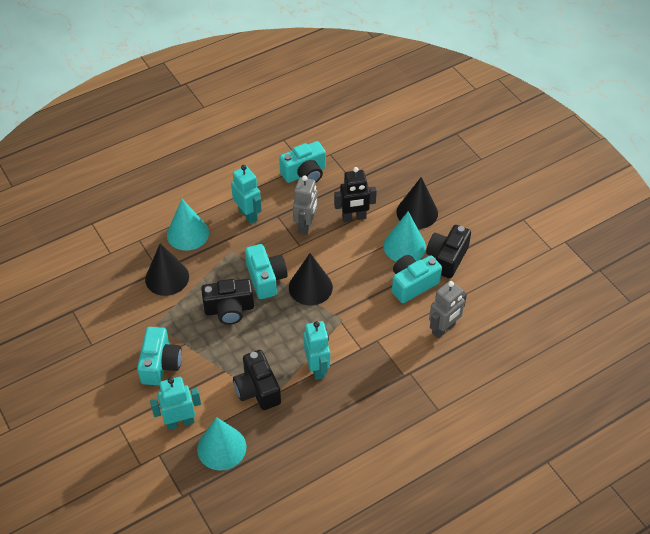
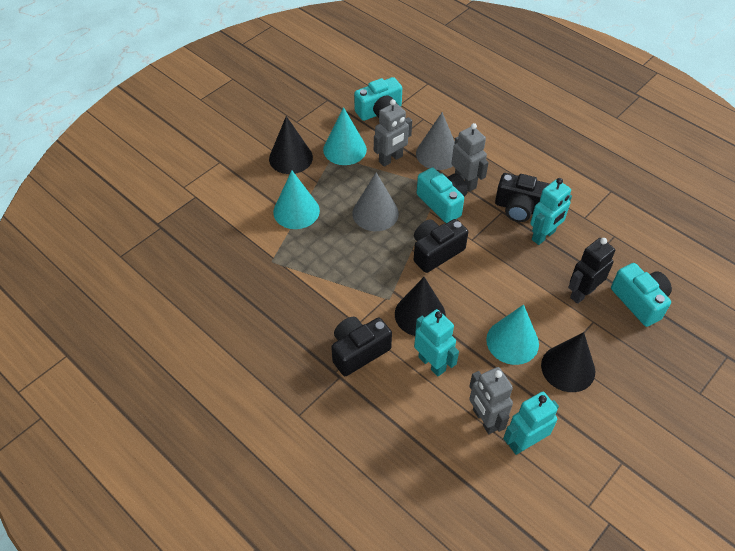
grey cone: 0 -> 2
grey robot: 2 -> 3
turquoise camera: 4 -> 3

